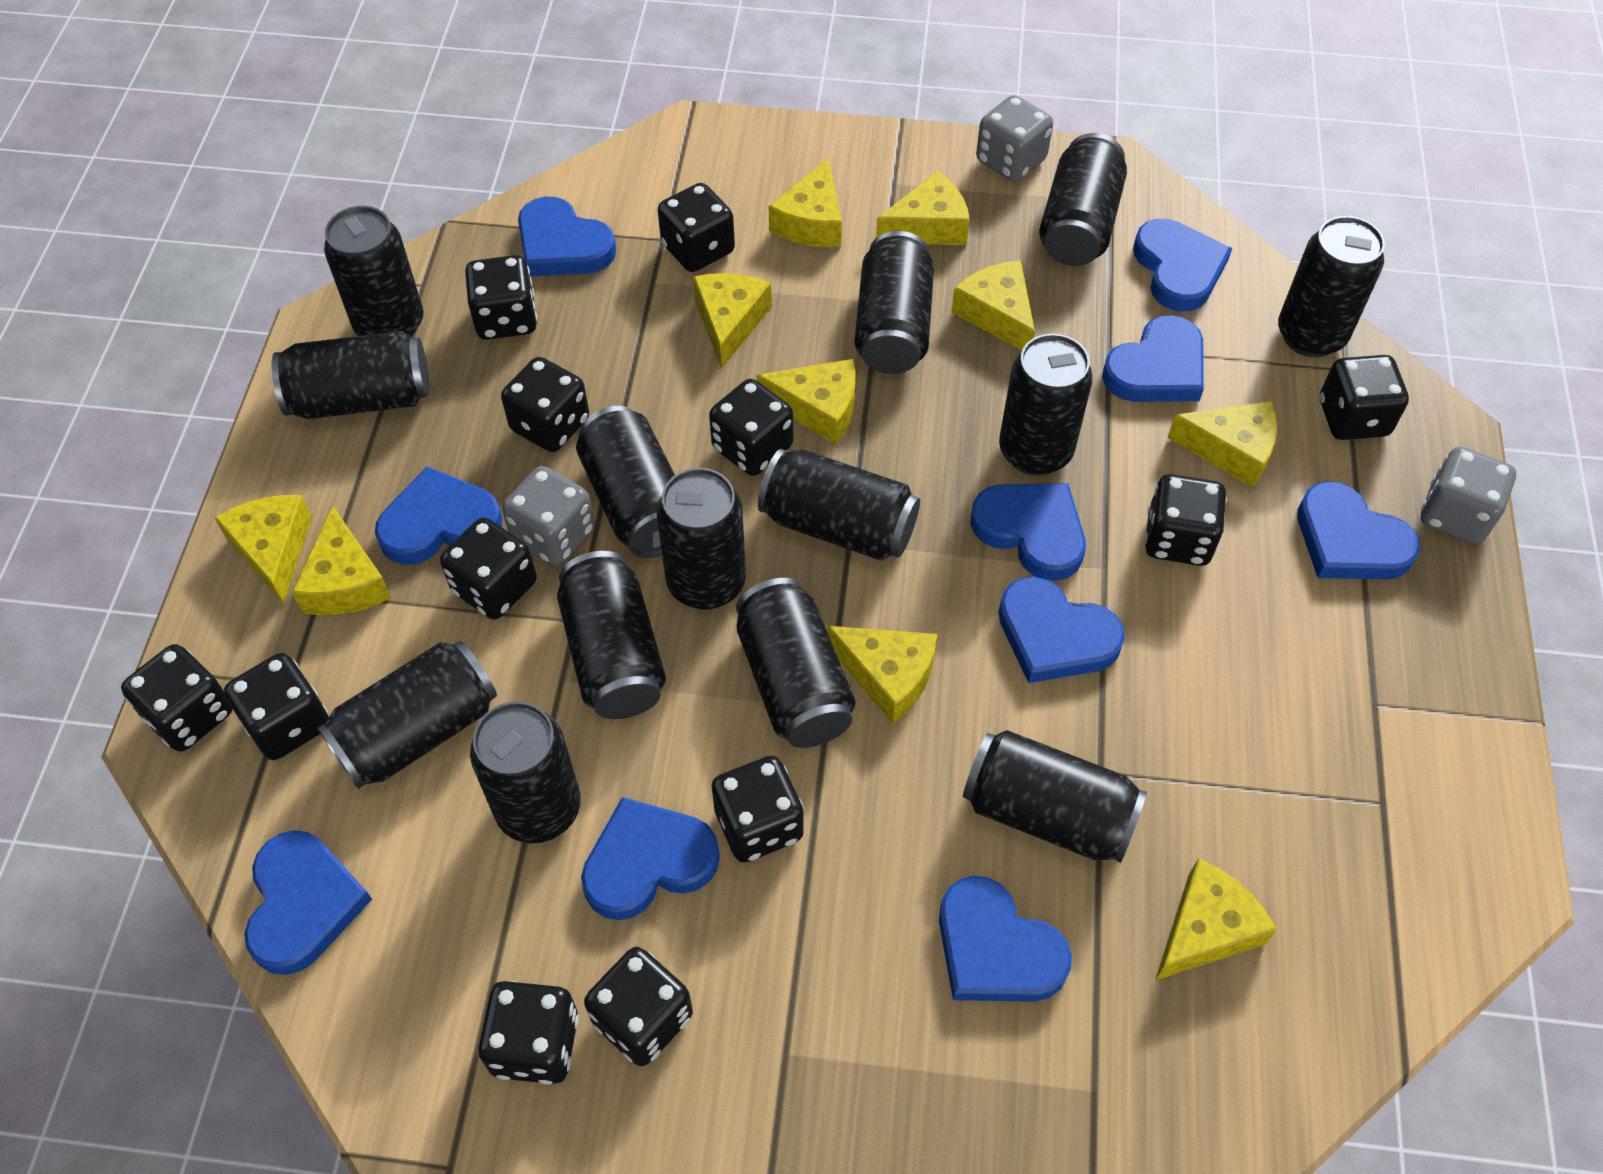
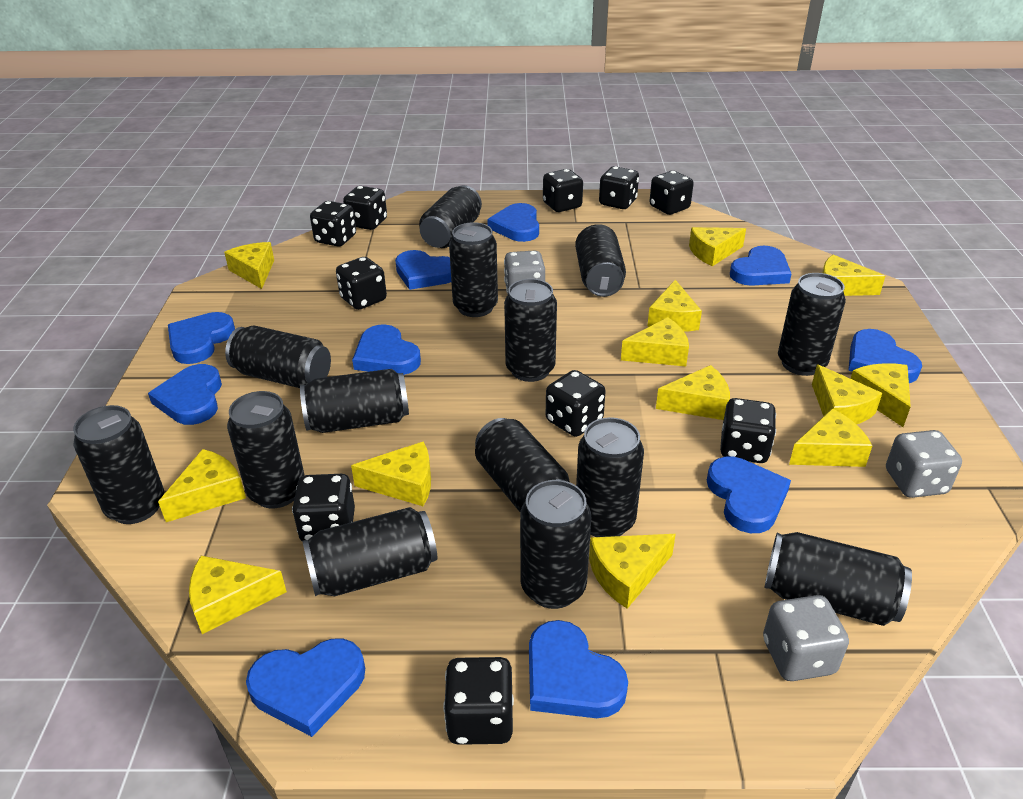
black dice: 12 -> 10
yellow cheese: 10 -> 13

